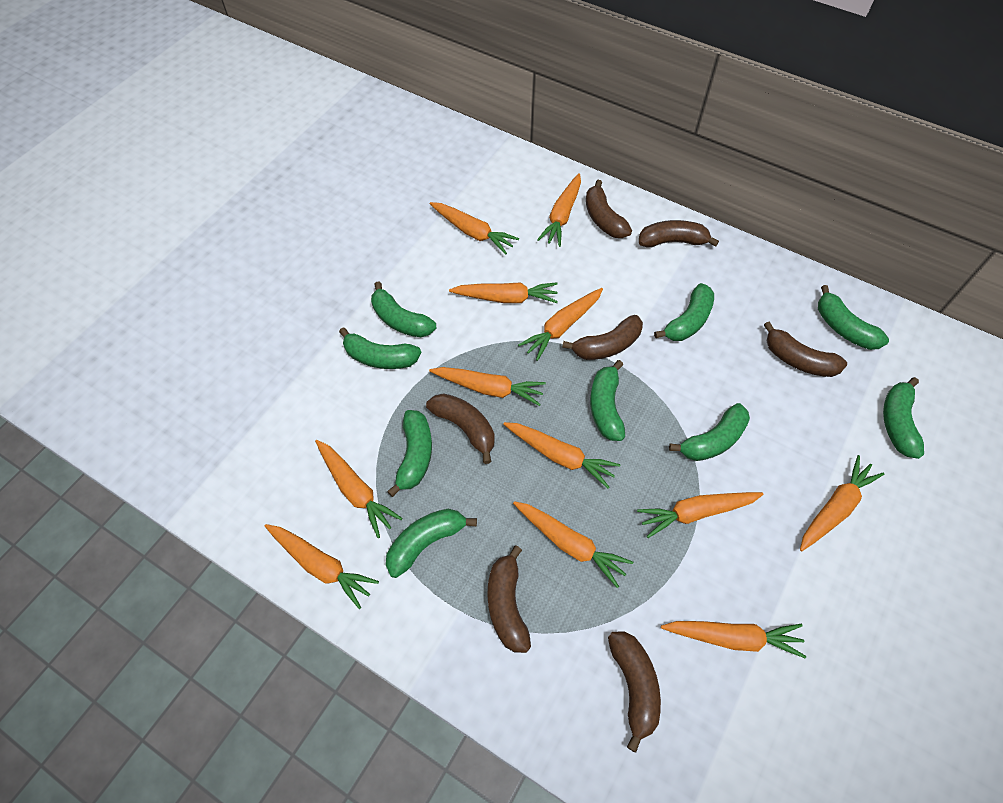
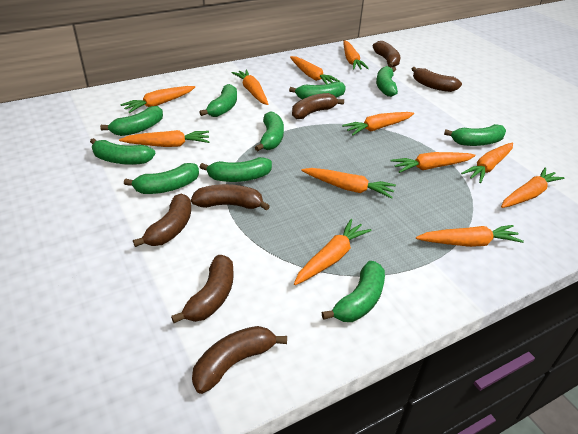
green banana: 9 -> 10

